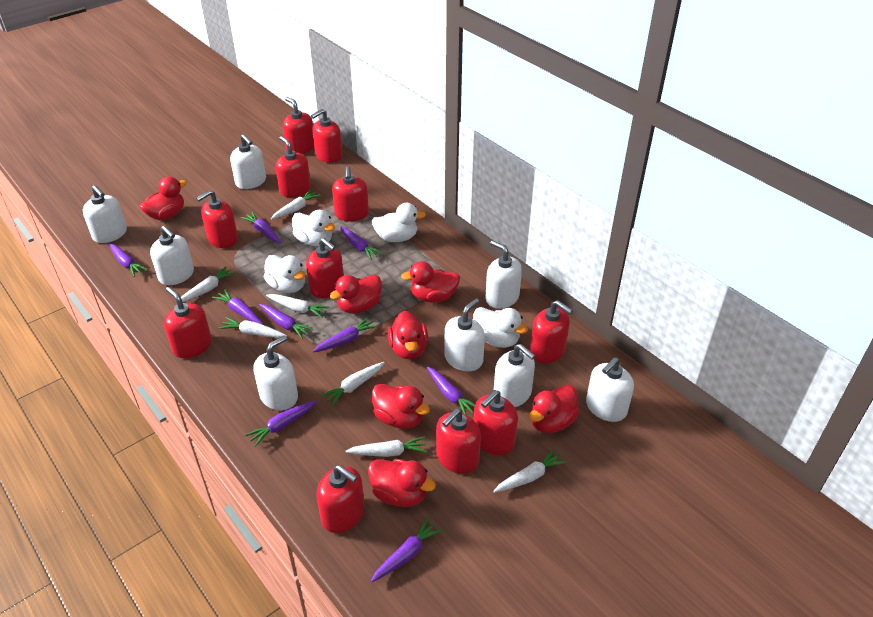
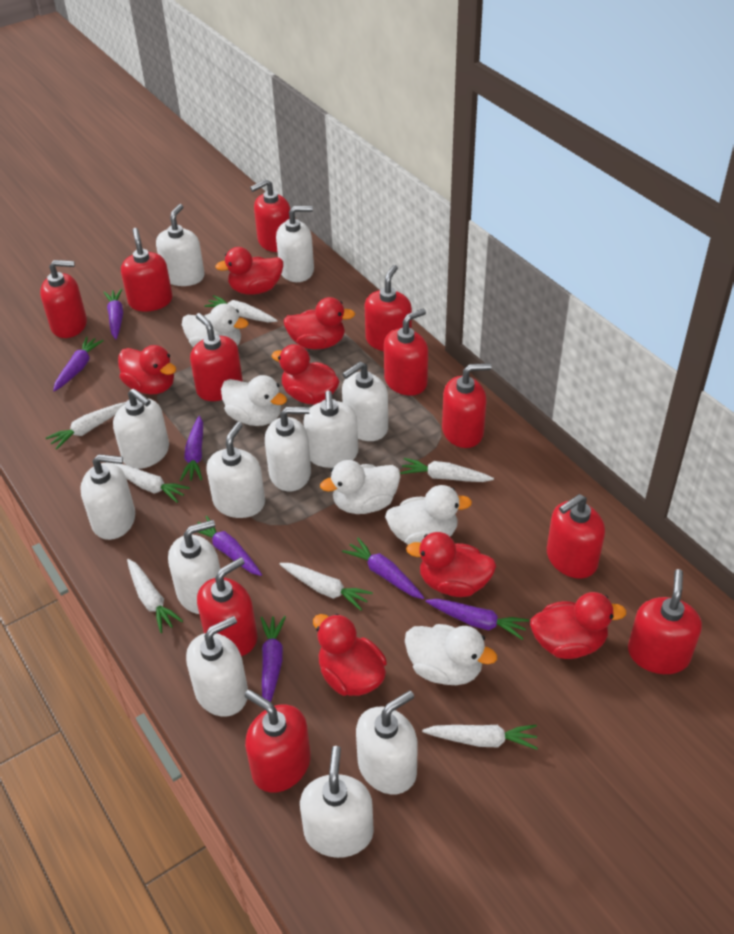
purple carrot: 9 -> 7
white duck: 4 -> 5
white soap dispenser: 8 -> 12

